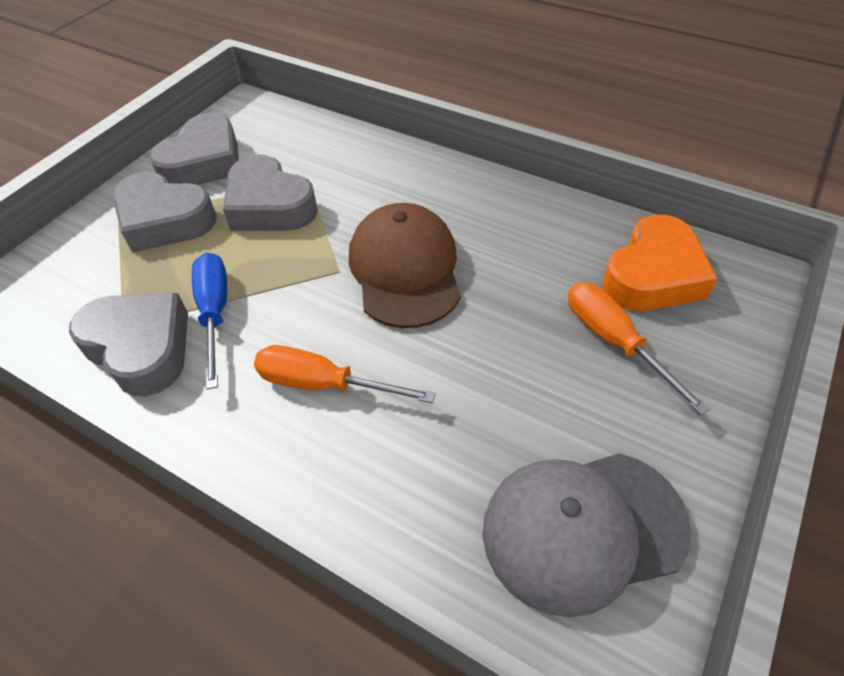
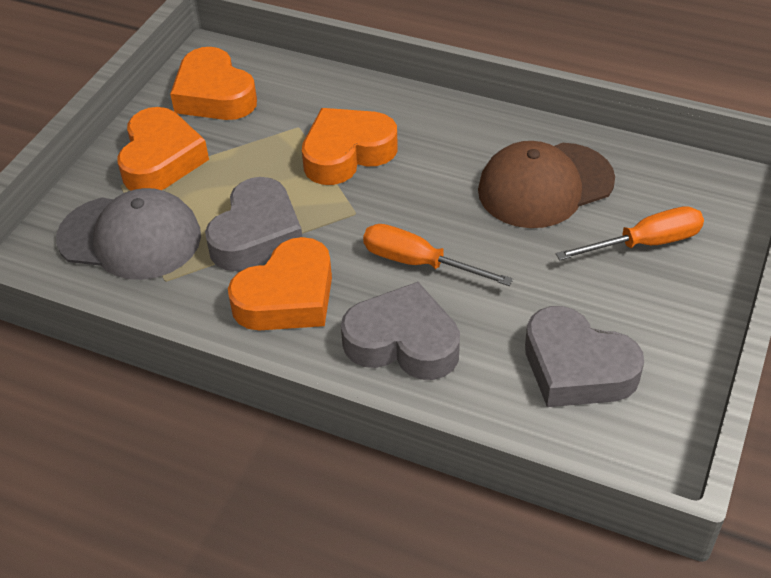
blue screwdriver: 1 -> 0
grey heart: 4 -> 3
orange heart: 1 -> 4

